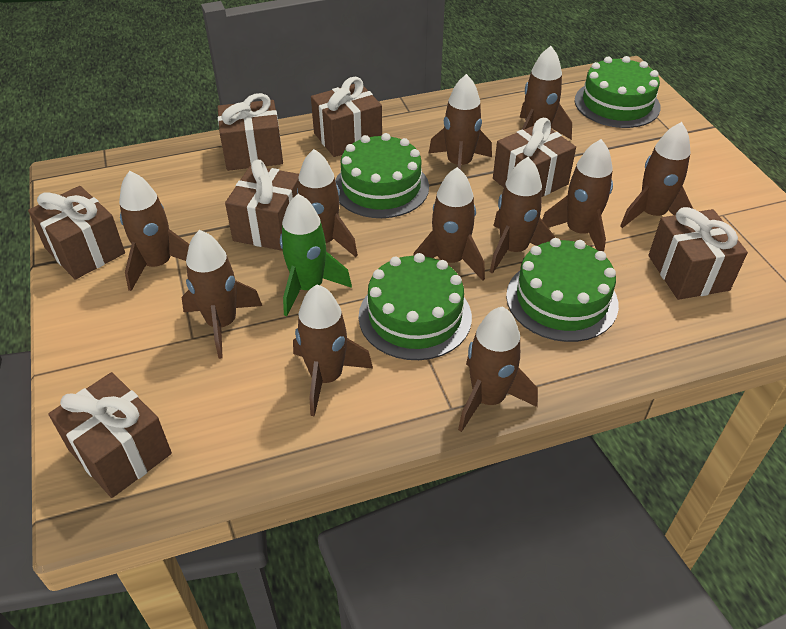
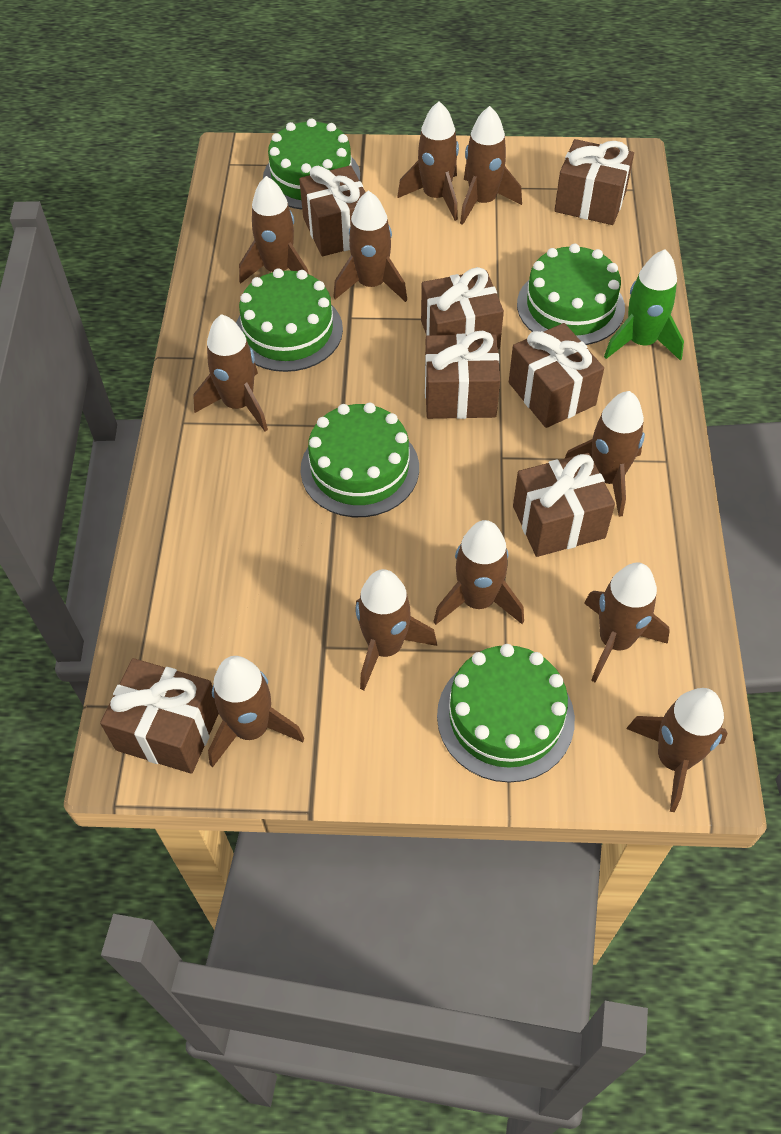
green cake: 4 -> 5

